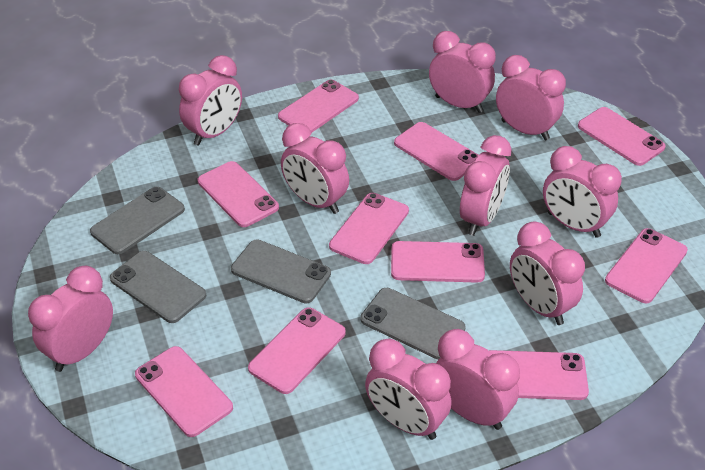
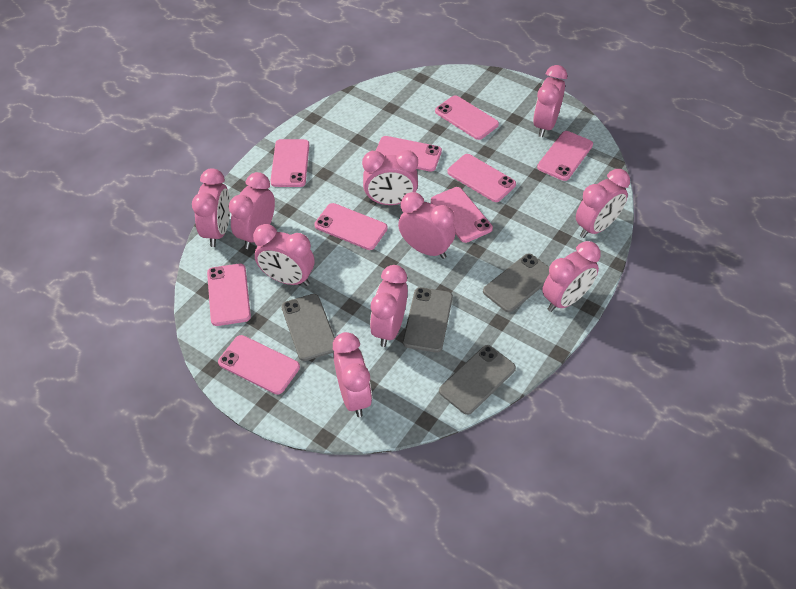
pink phone: 10 -> 9

